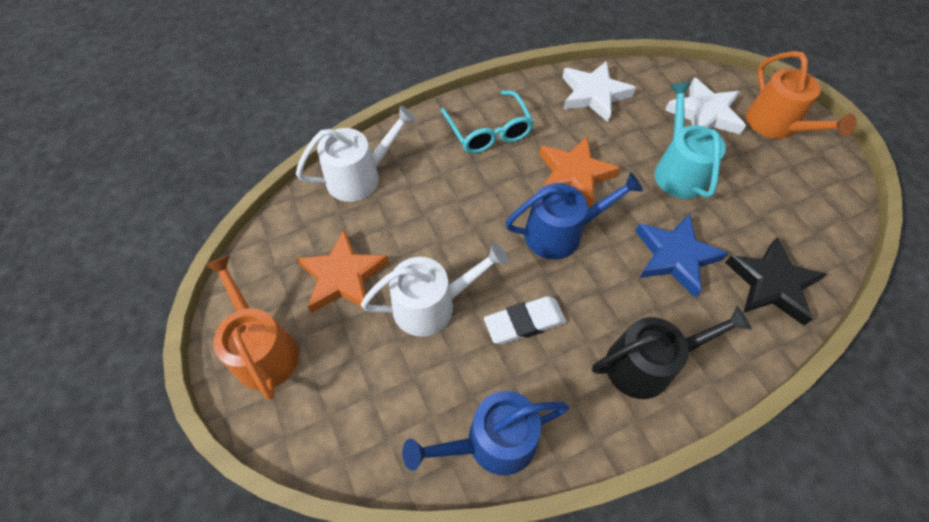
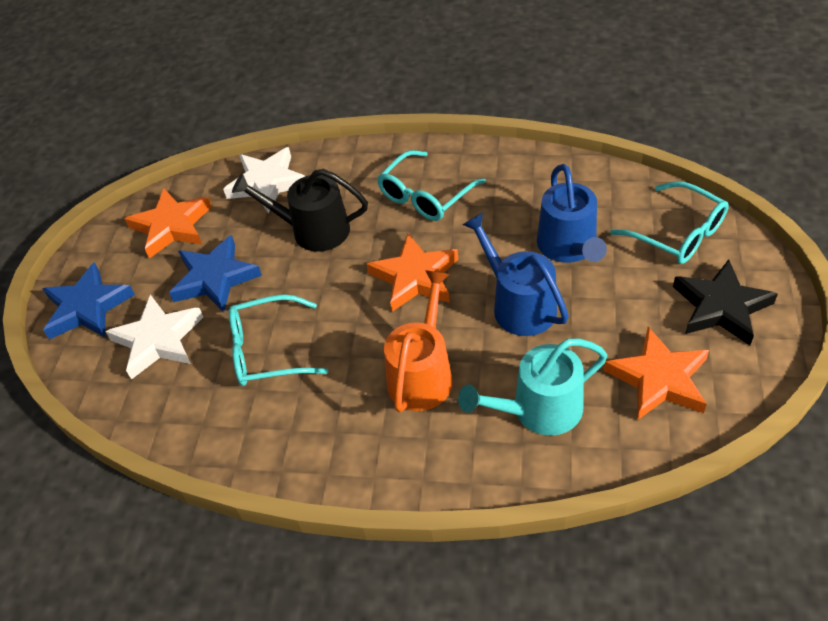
blue star: 1 -> 2
orange star: 2 -> 3
orange watering can: 2 -> 1
turquoise glasses: 1 -> 3
white eraser: 1 -> 0
white watering can: 2 -> 0

